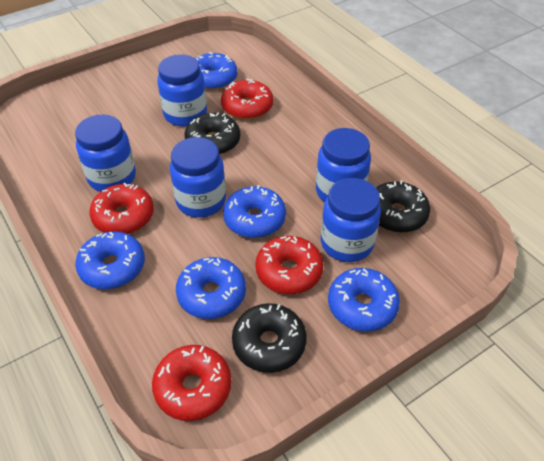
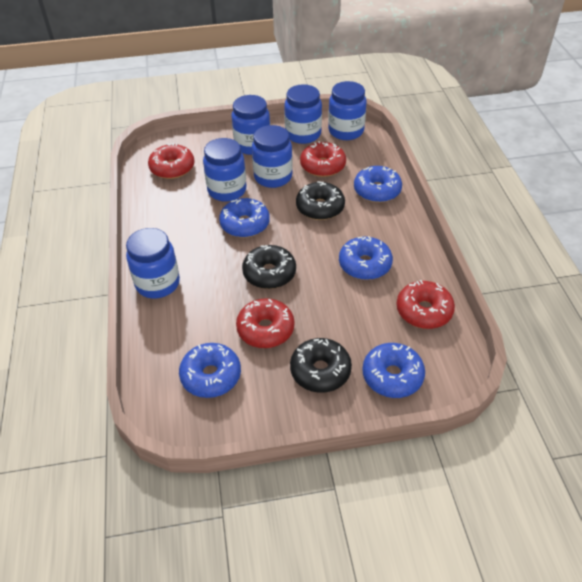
blue jar: 5 -> 6

